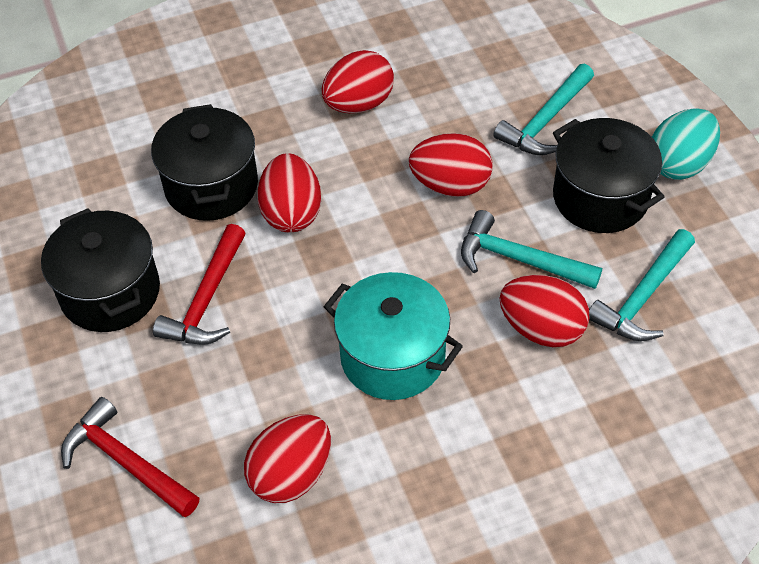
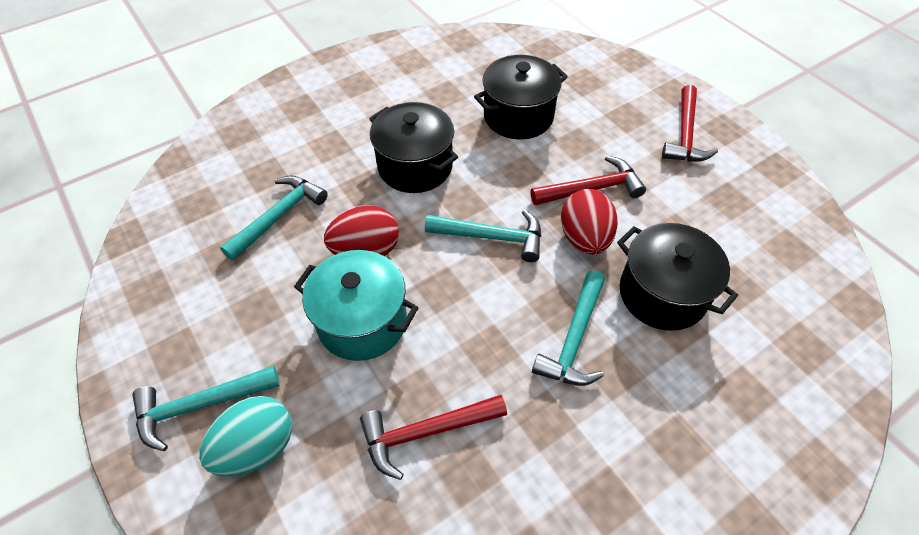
red egg: 5 -> 2
red hammer: 2 -> 3
turquoise hammer: 3 -> 4

